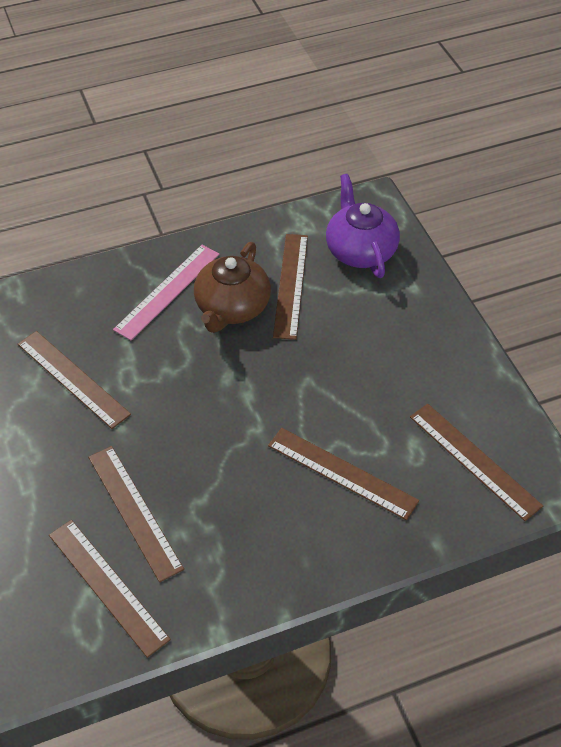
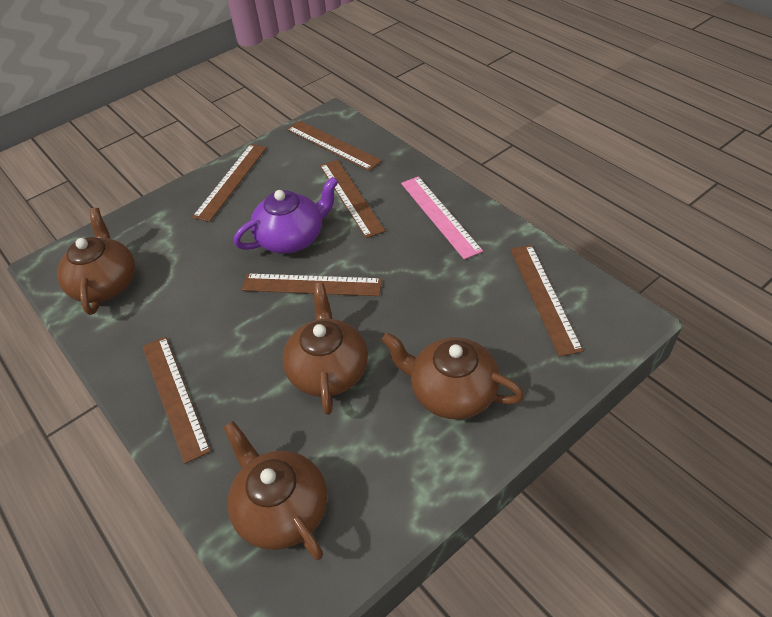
brown teapot: 1 -> 4

